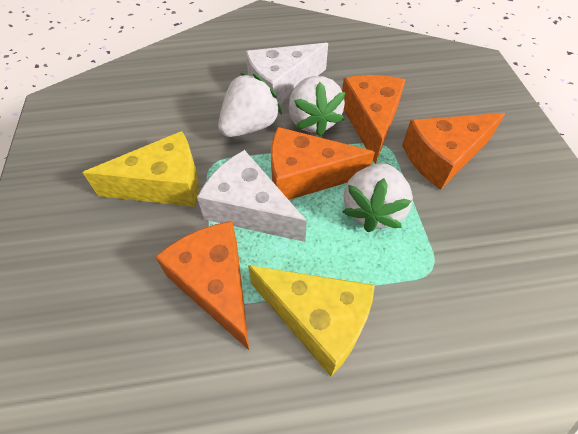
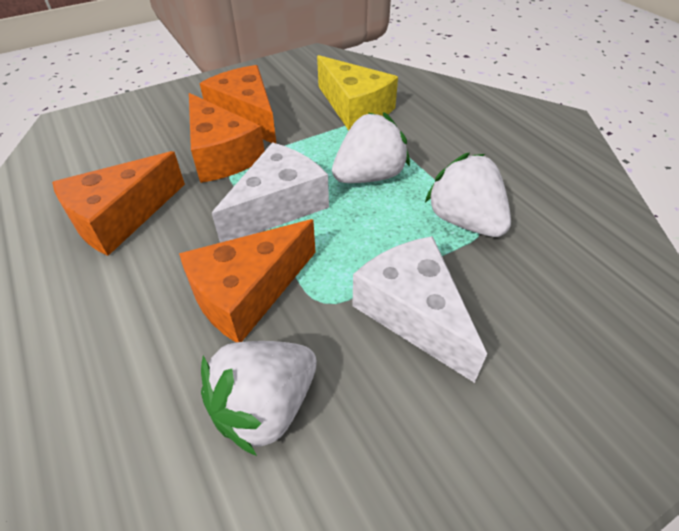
yellow cheese: 2 -> 1

